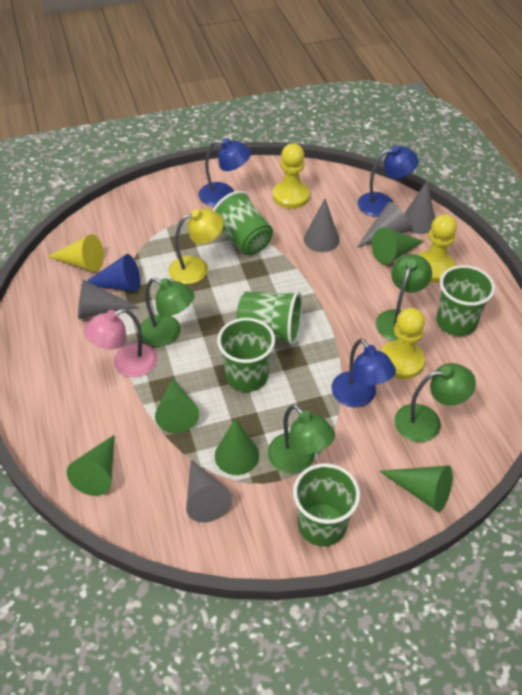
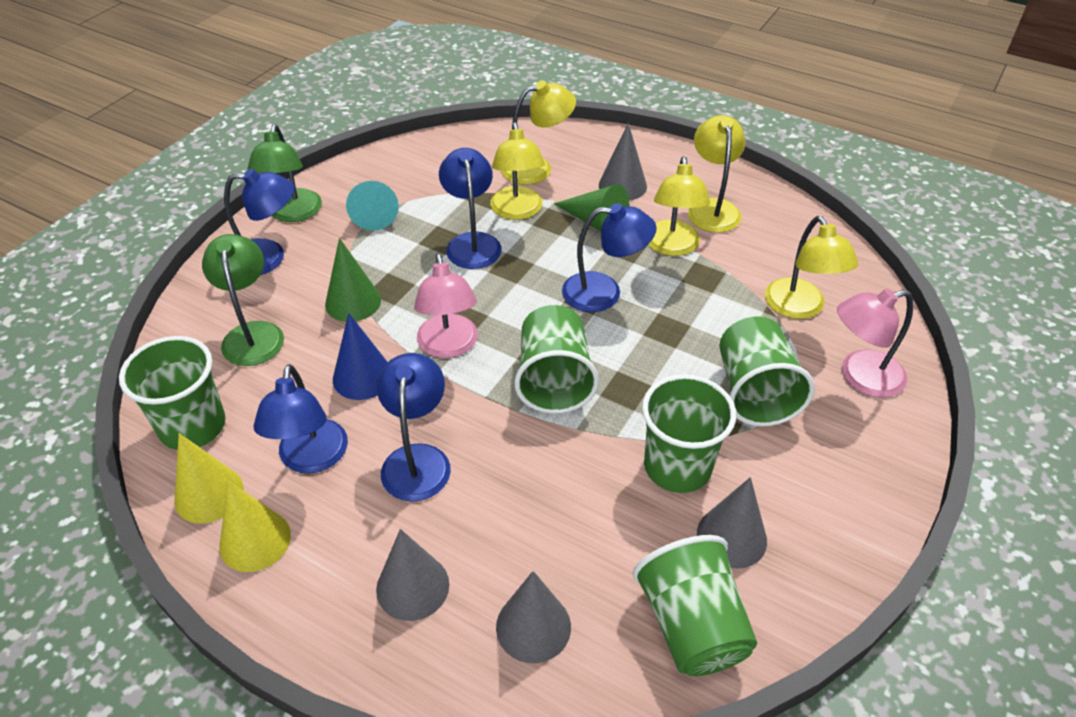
blue lamp: 3 -> 5
green cone: 5 -> 2
green lamp: 4 -> 2
grey cone: 5 -> 4
pink lamp: 1 -> 2
turquoise cone: 0 -> 1
yellow cone: 1 -> 2
yellow lamp: 1 -> 5
yellow pawn: 3 -> 0

